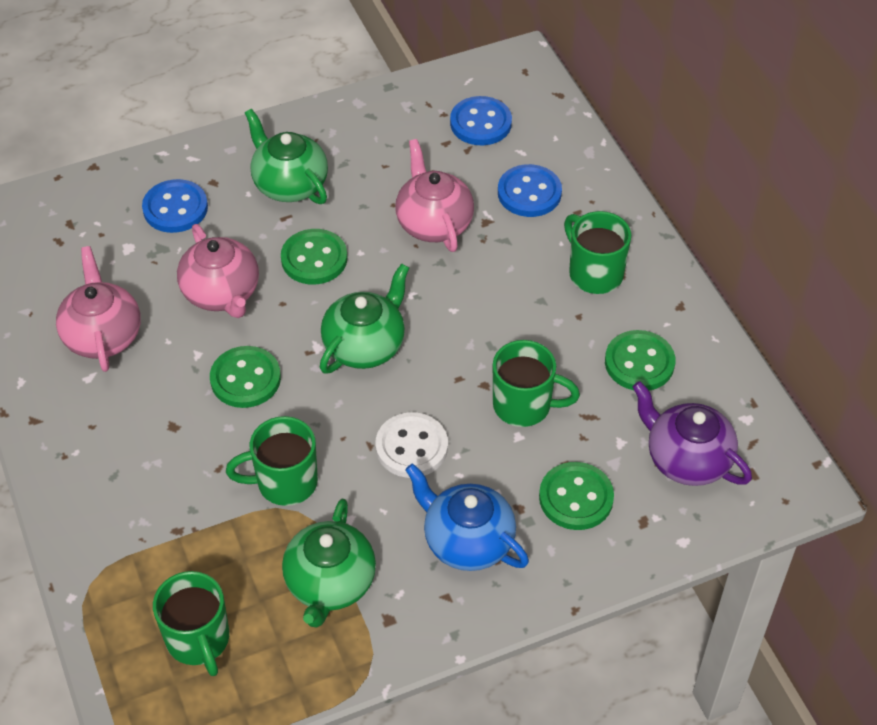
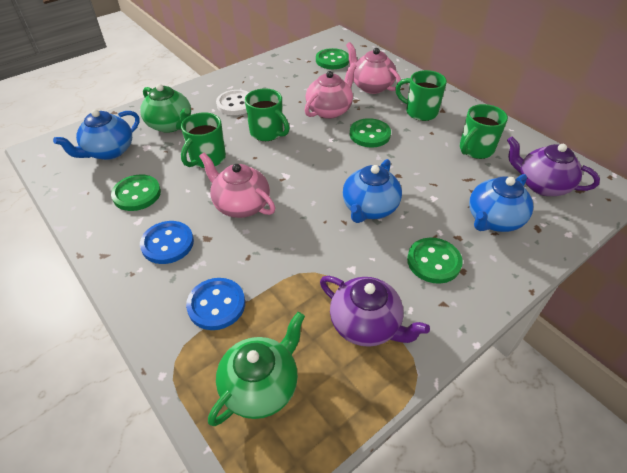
blue button: 3 -> 2
blue teapot: 1 -> 3
green teapot: 3 -> 2
purple teapot: 1 -> 2

